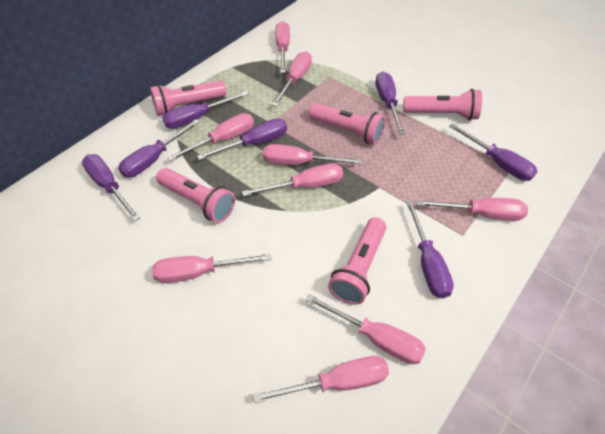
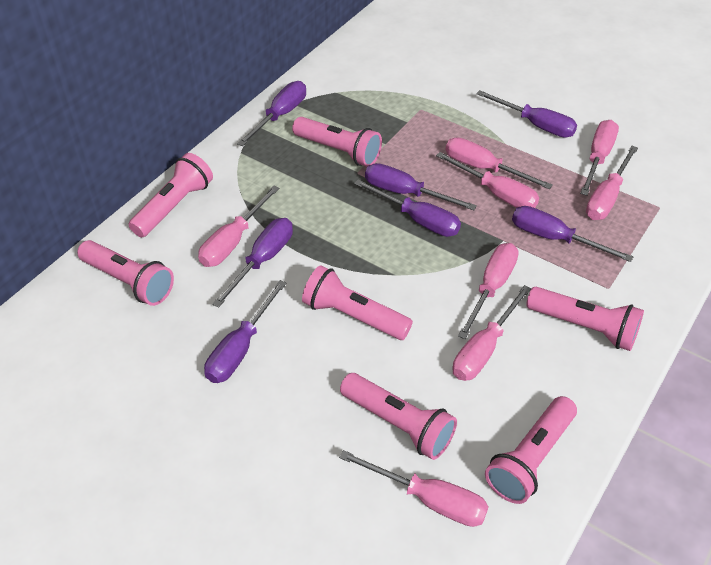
pink flashlight: 5 -> 7
pink screwdriver: 9 -> 8

